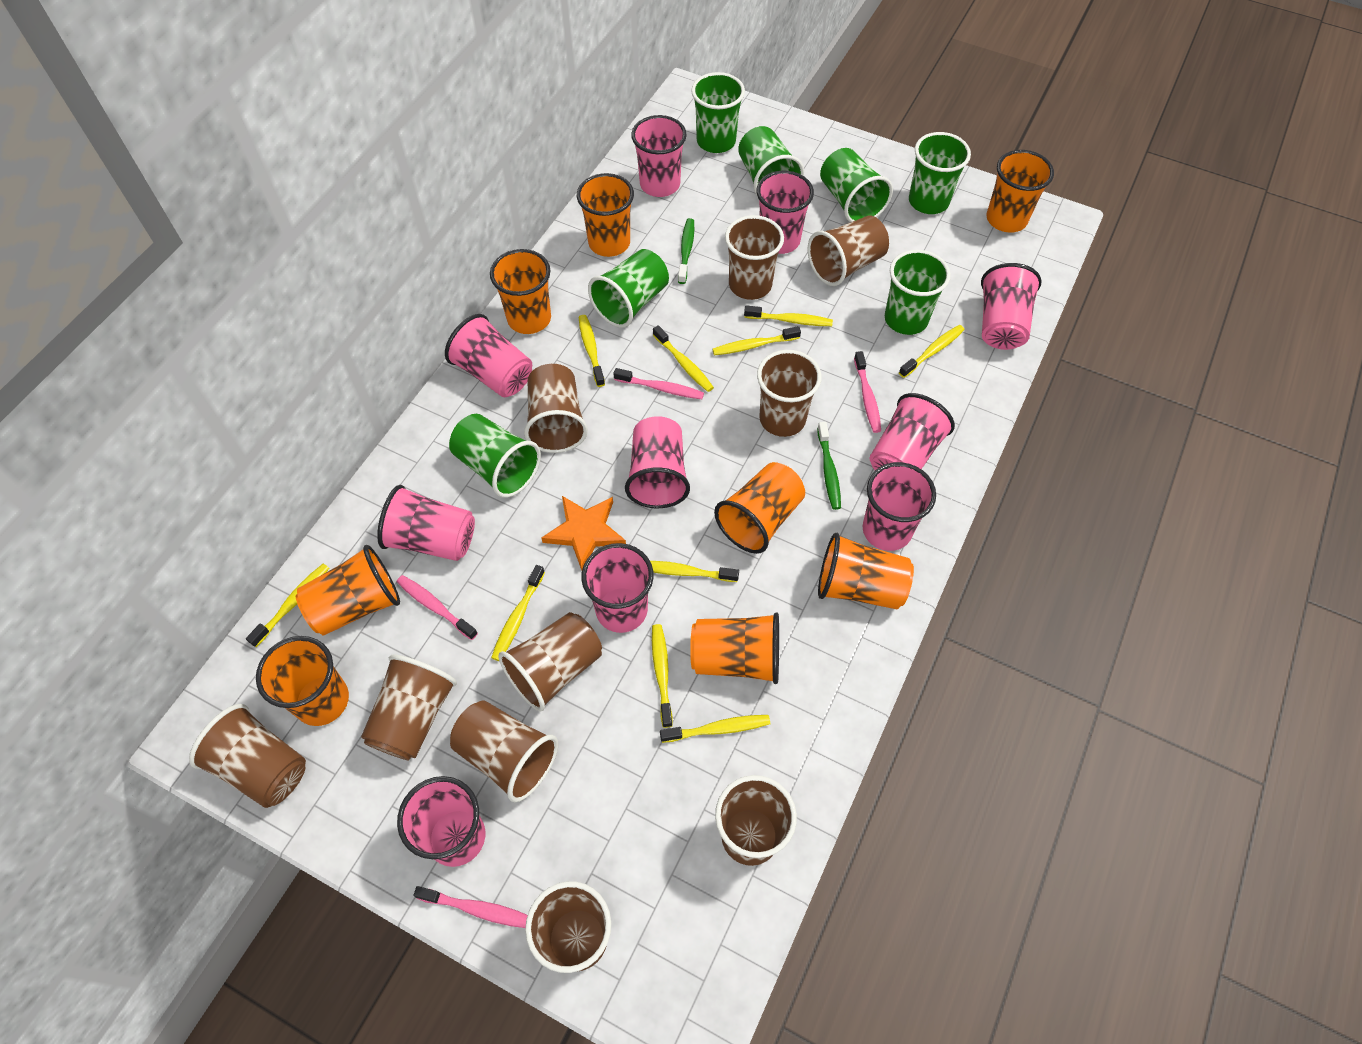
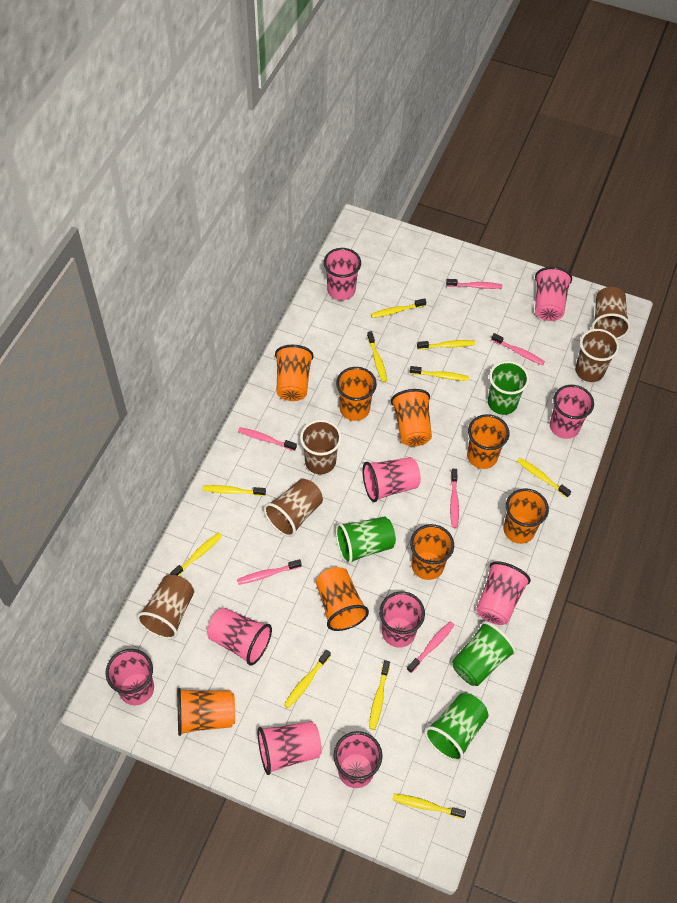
brown cup: 10 -> 5
green cup: 7 -> 4
green toothbrush: 2 -> 0
orange star: 1 -> 0
pink toothbrush: 4 -> 6

